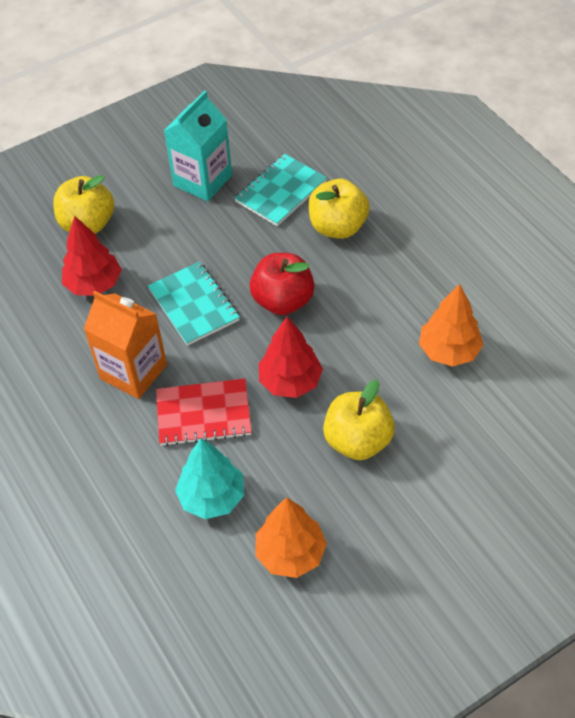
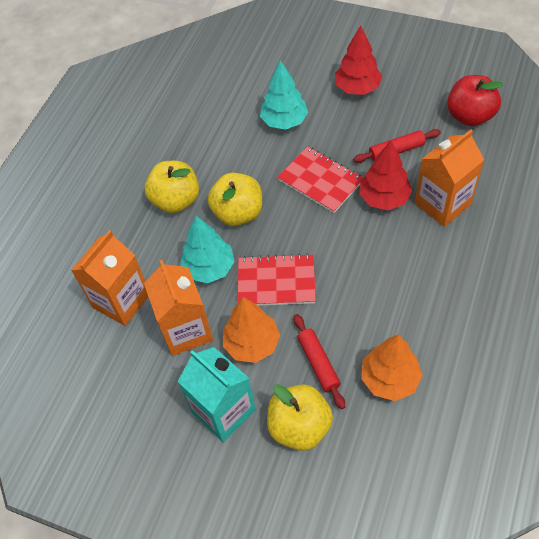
orange carton: 1 -> 3
red notebook: 1 -> 2
red rolling pin: 0 -> 2
turquoise notebook: 2 -> 0
turquoise tree: 1 -> 2

